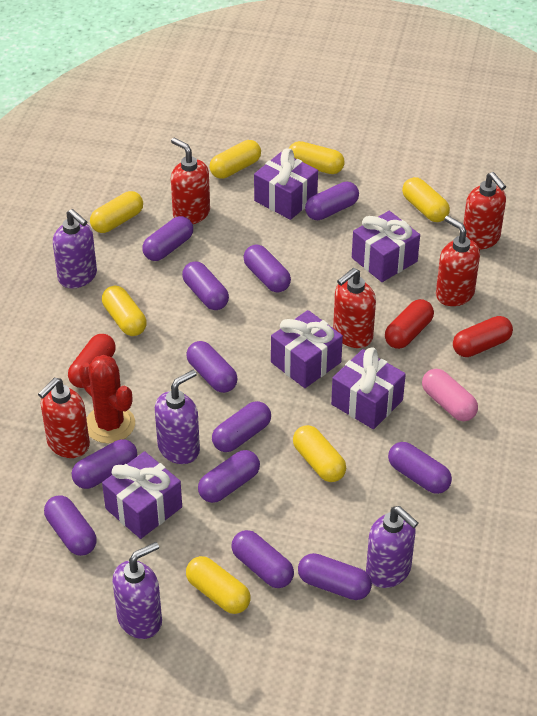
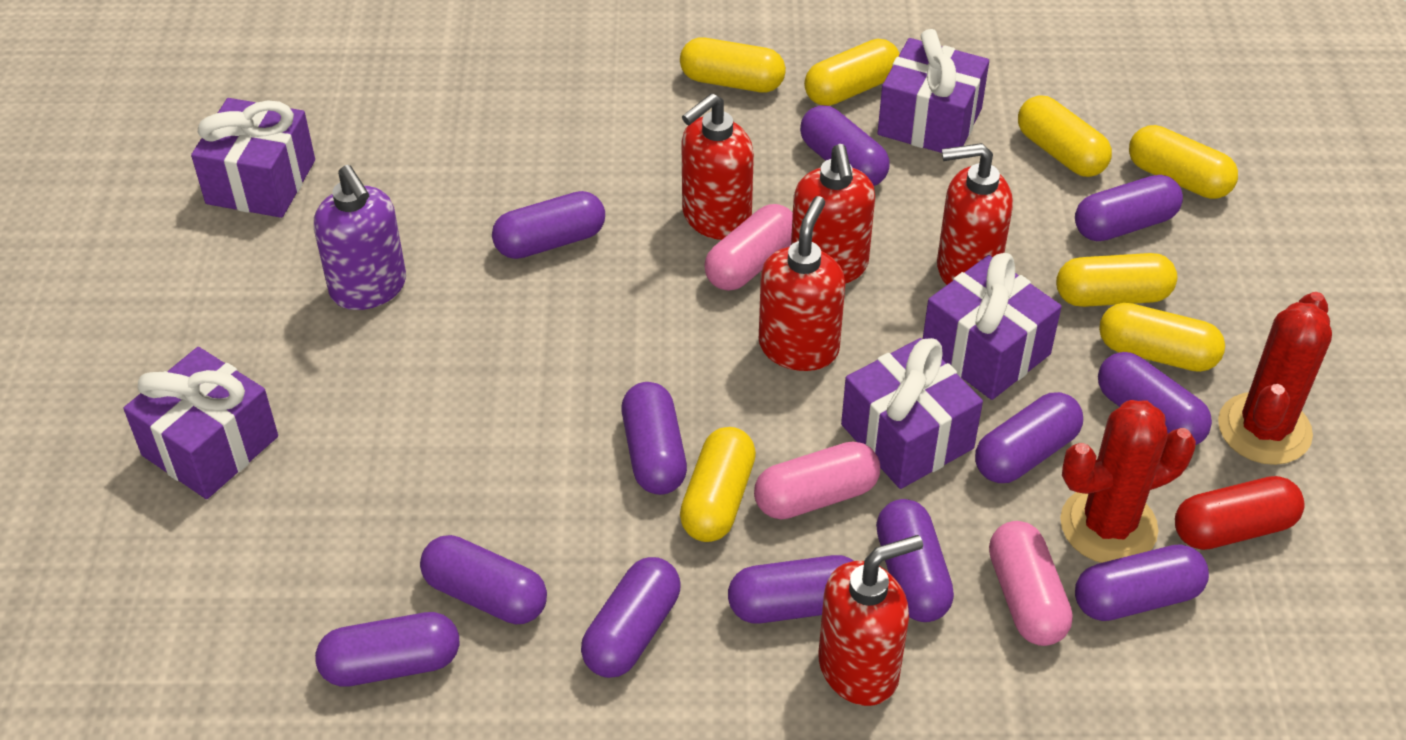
pink capsule: 1 -> 3
purple soap dispenser: 4 -> 1
red cactus: 1 -> 2
red capsule: 3 -> 1

